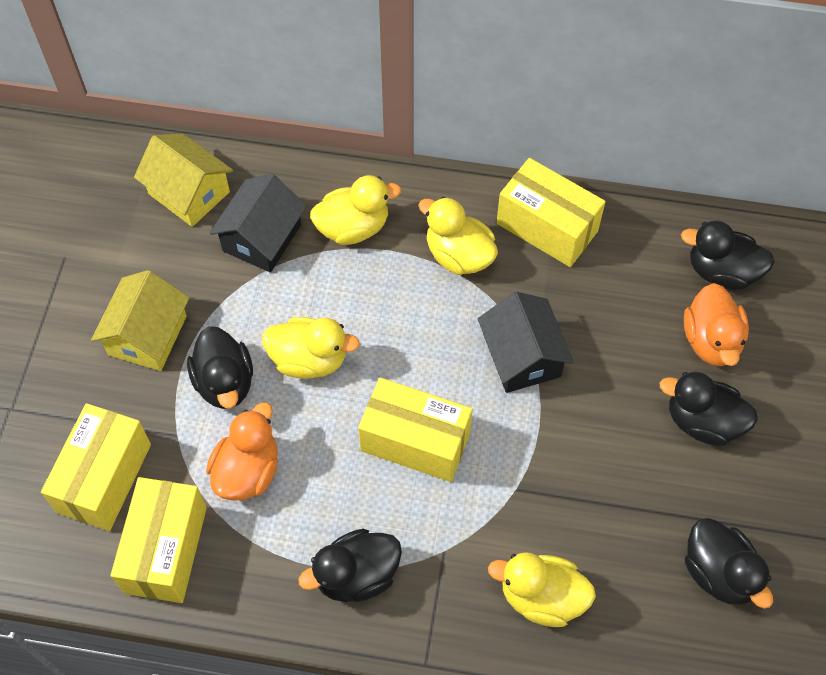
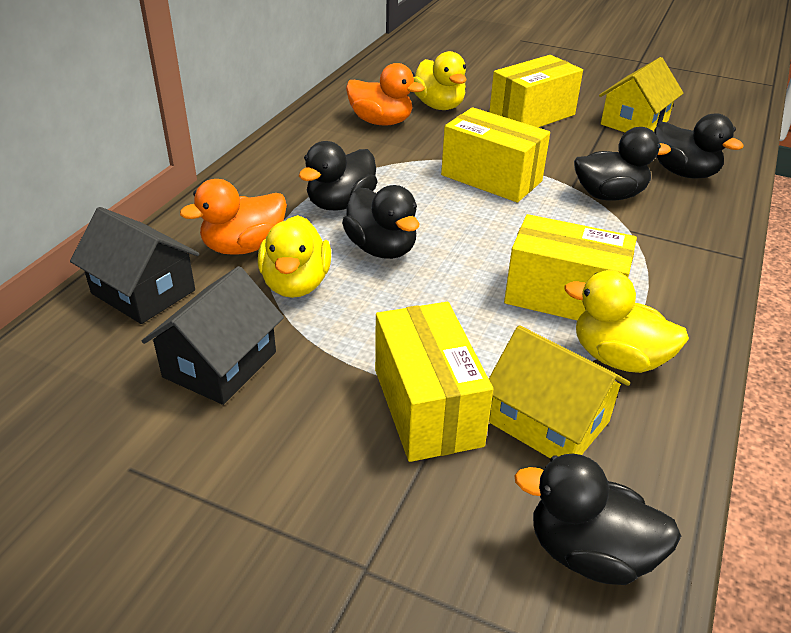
yellow duck: 4 -> 3

